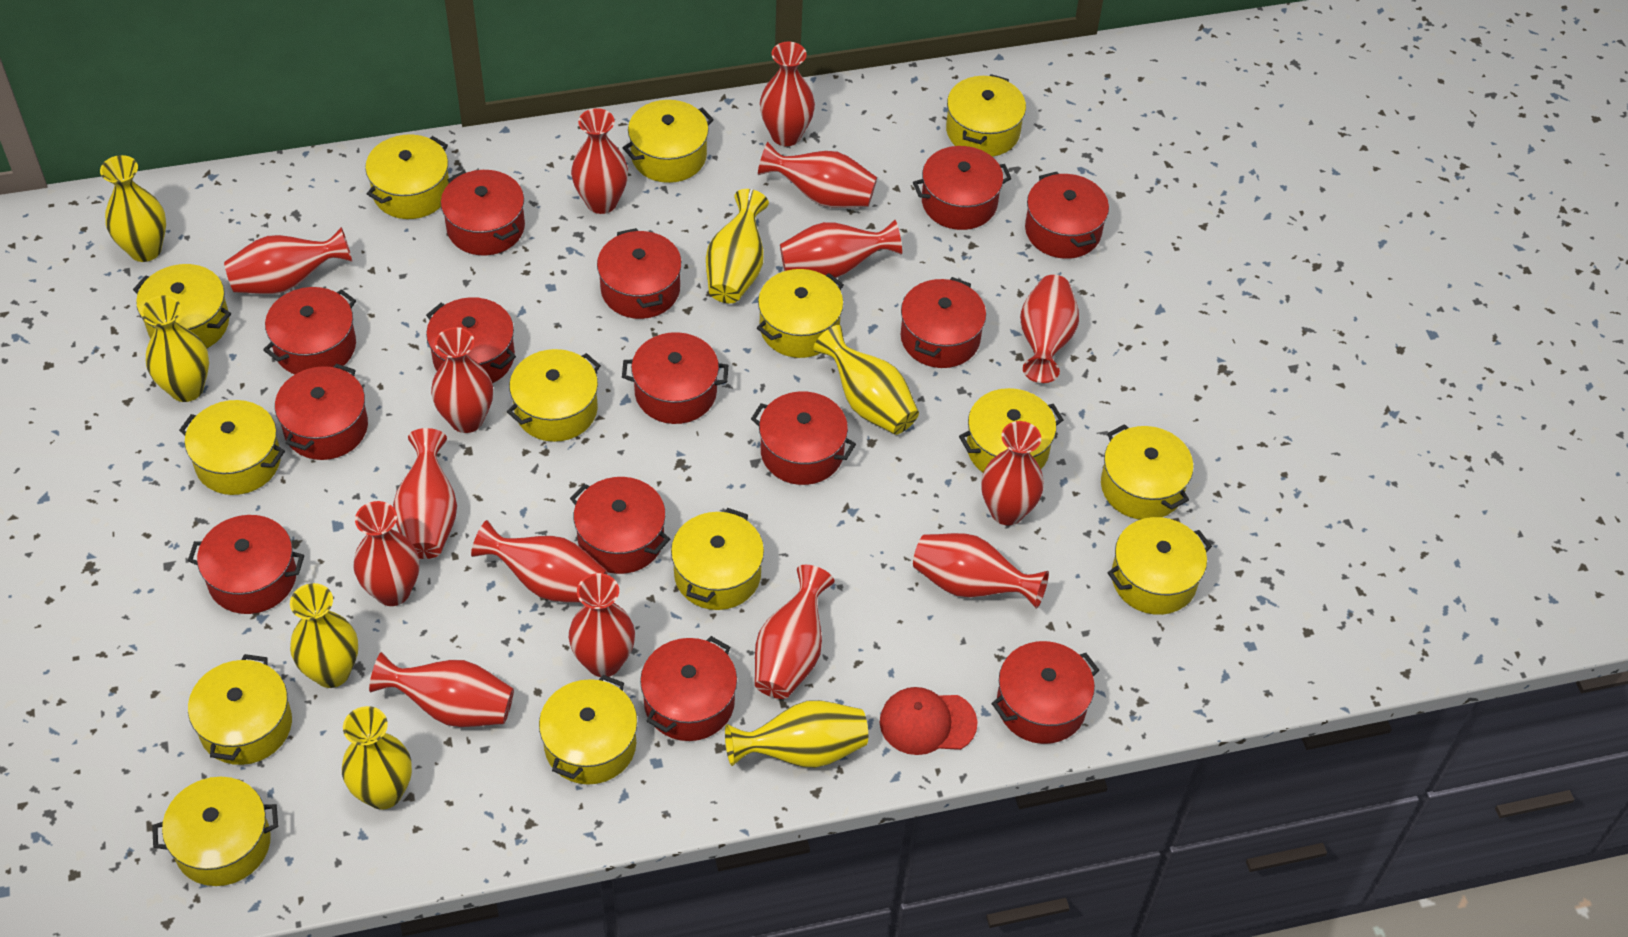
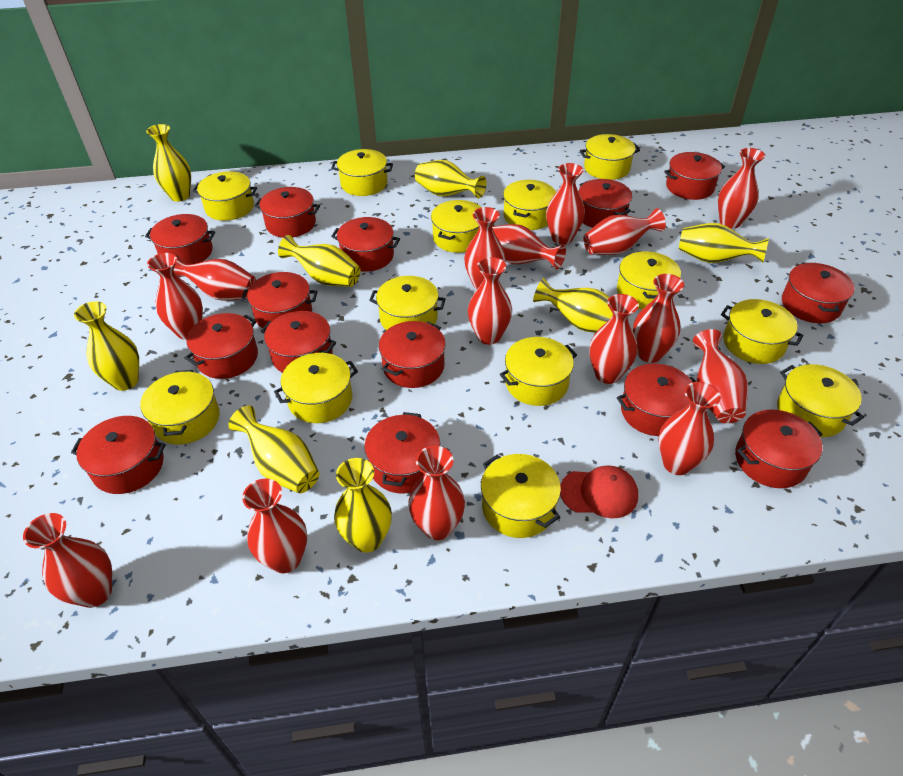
yellow pot: 14 -> 13
yellow vase: 7 -> 8

